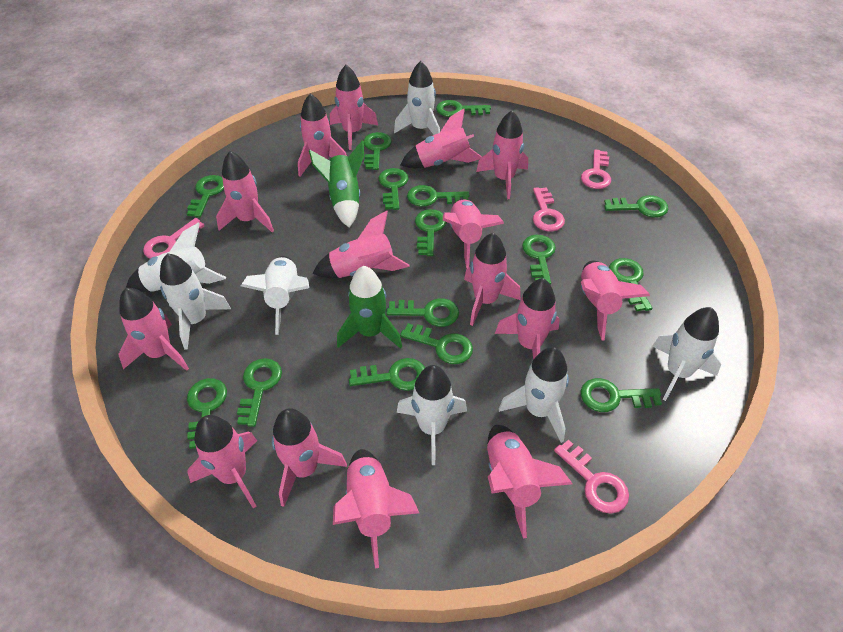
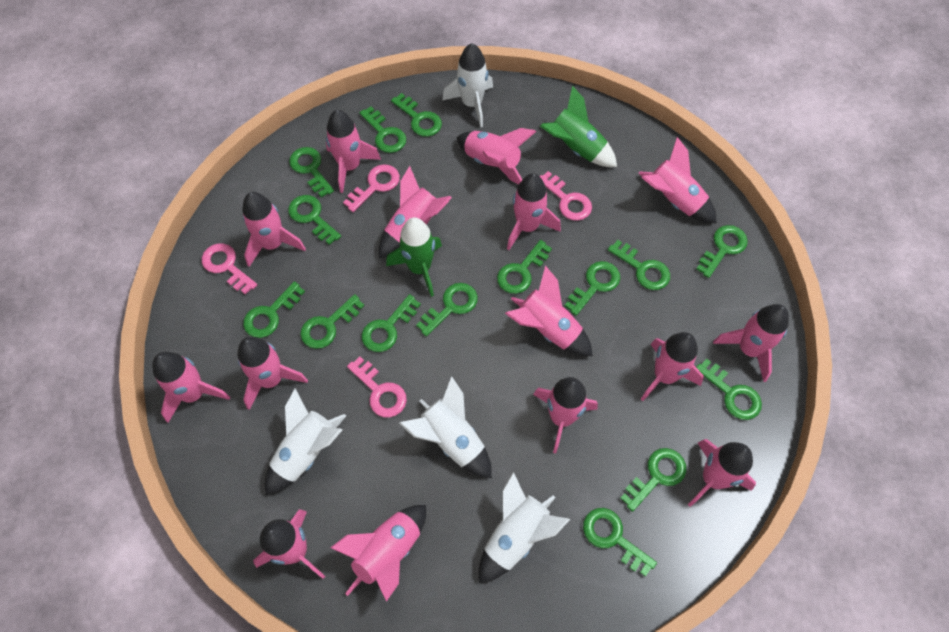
white rocket: 7 -> 4

